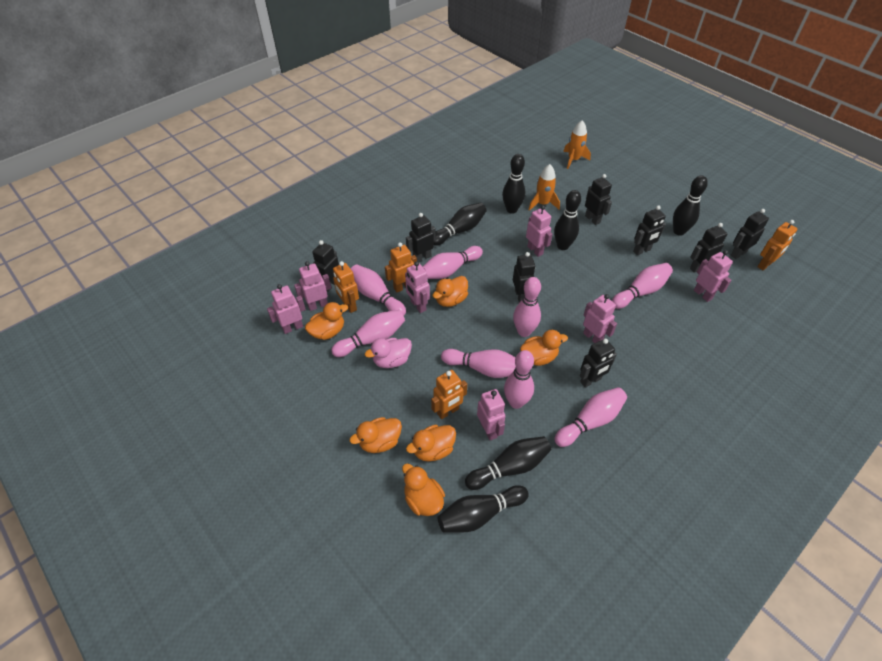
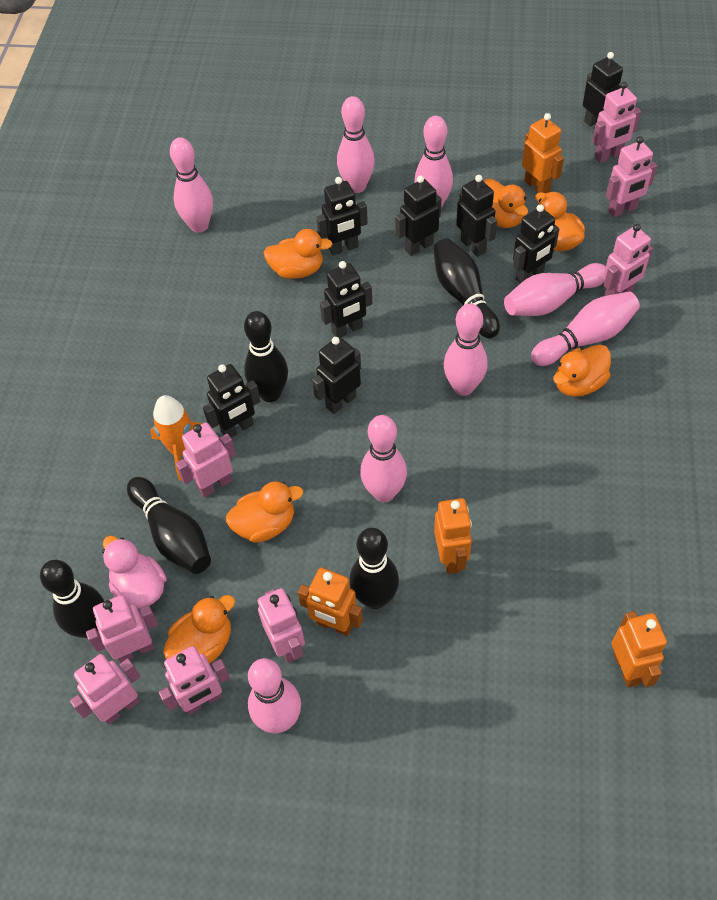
black bowling pin: 6 -> 5
orange rocket: 2 -> 1
pink robot: 7 -> 8

